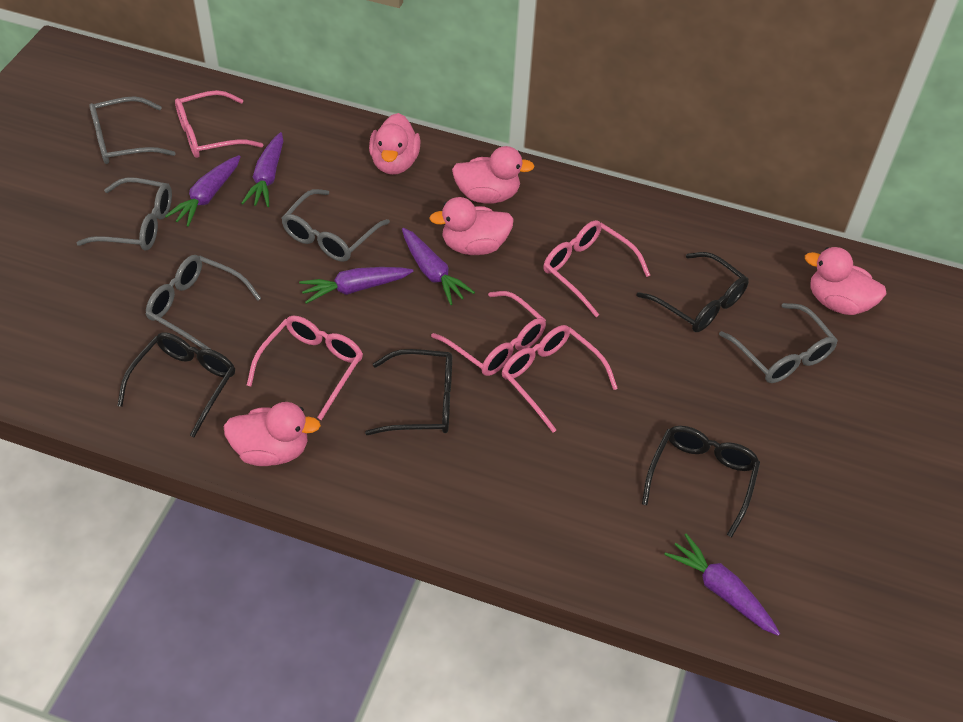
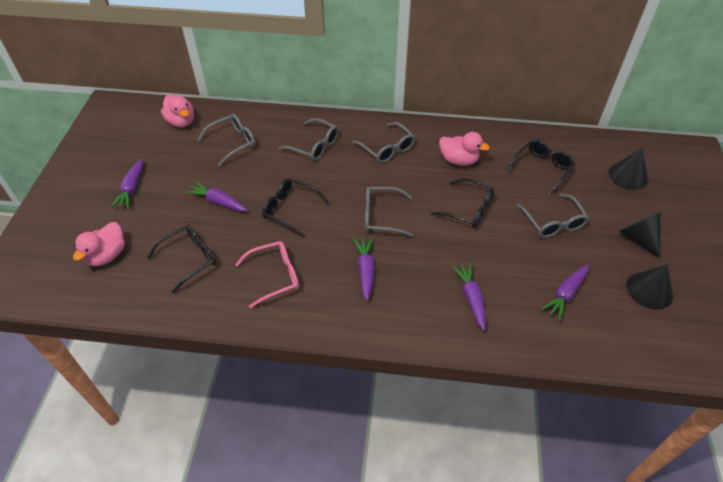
black cone: 0 -> 3
pink duck: 5 -> 3
pink glasses: 5 -> 1

